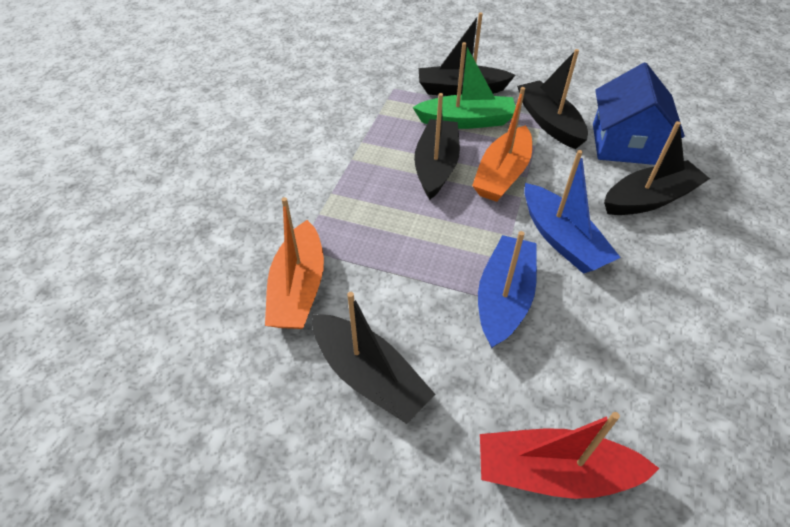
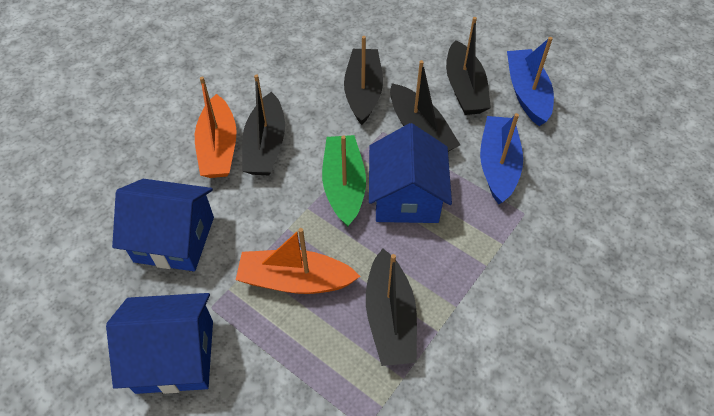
blue house: 1 -> 3
red boat: 1 -> 0

